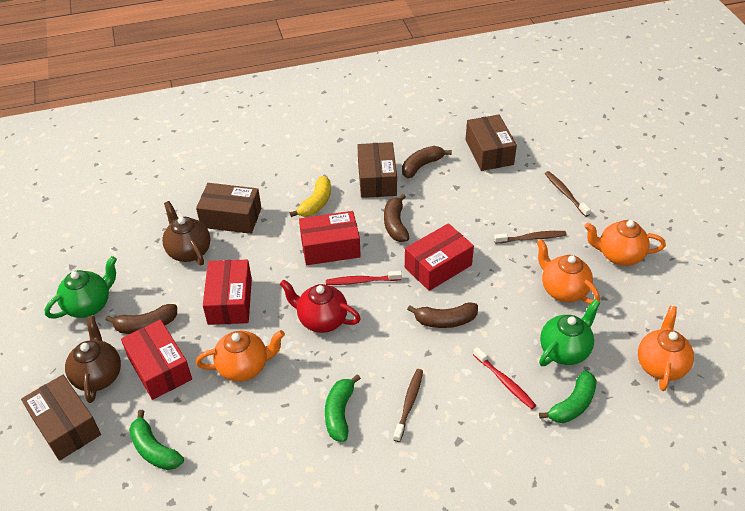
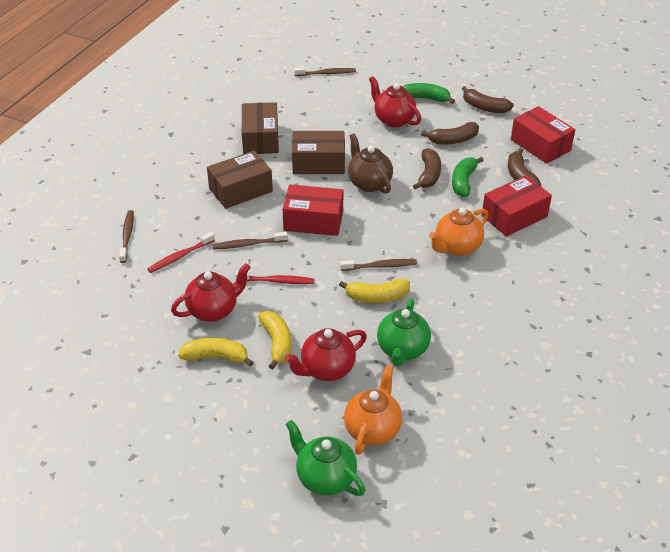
brown box: 4 -> 3
brown teapot: 2 -> 1
brown toothbrush: 3 -> 4
green banana: 3 -> 2
orange teapot: 4 -> 2
red box: 4 -> 3
red teapot: 1 -> 3
yellow banana: 1 -> 3

